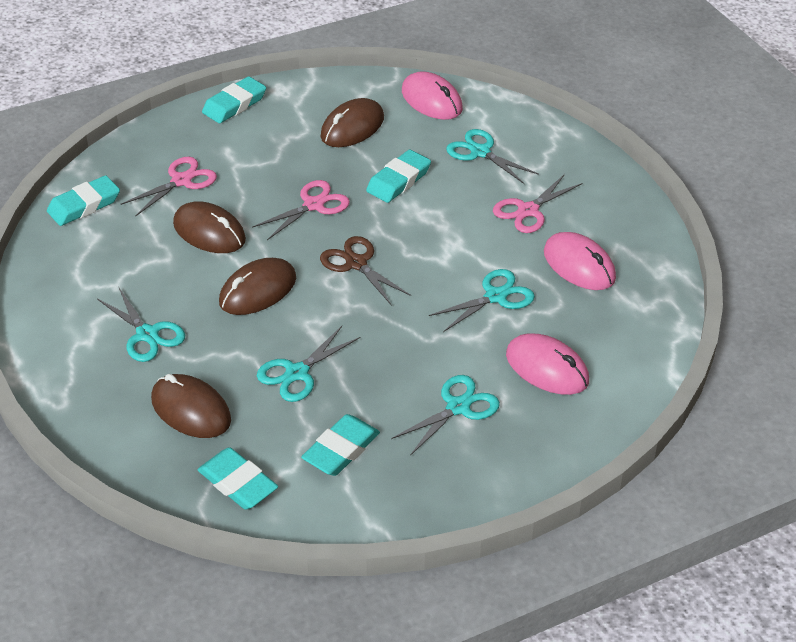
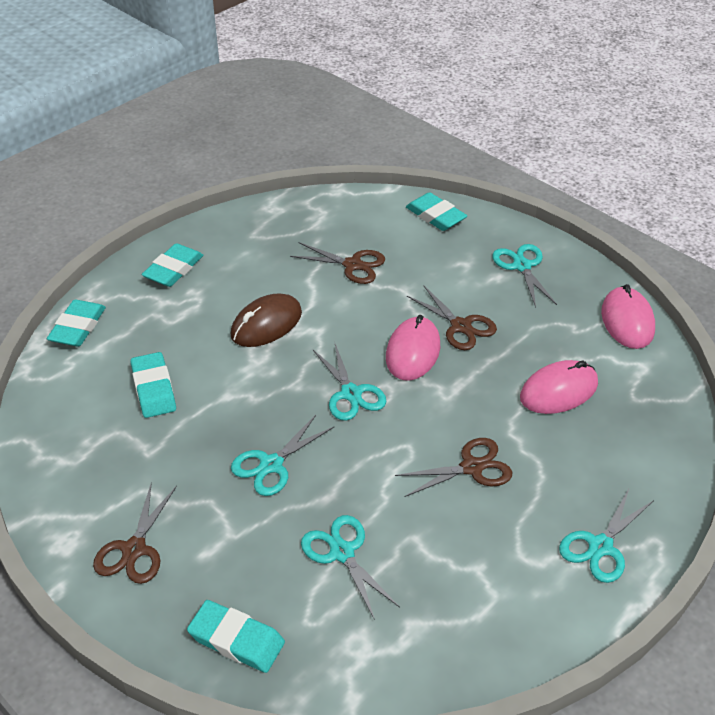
brown mouse: 4 -> 1
brown scissors: 1 -> 4
pink scissors: 3 -> 0

